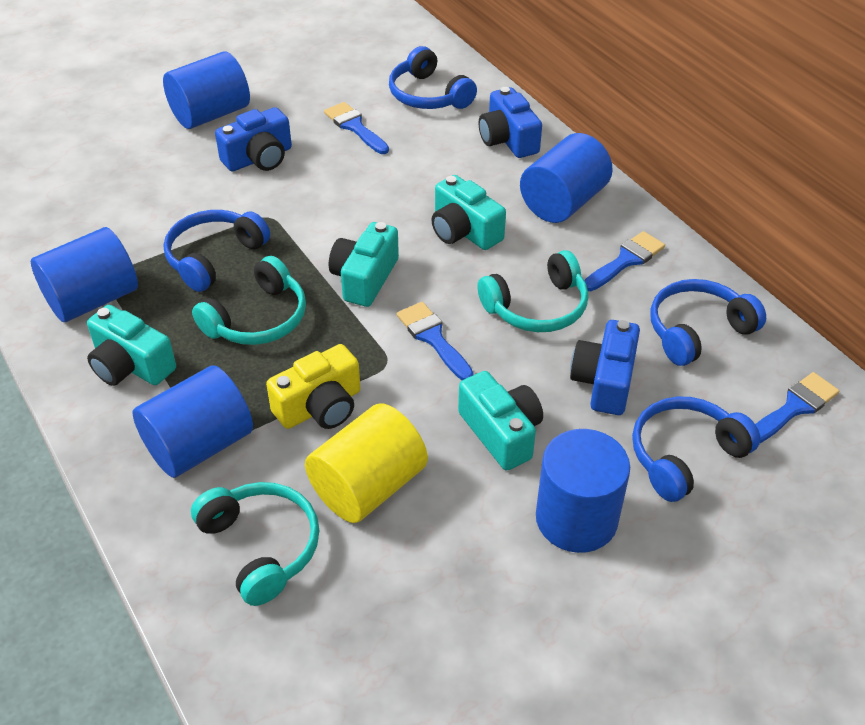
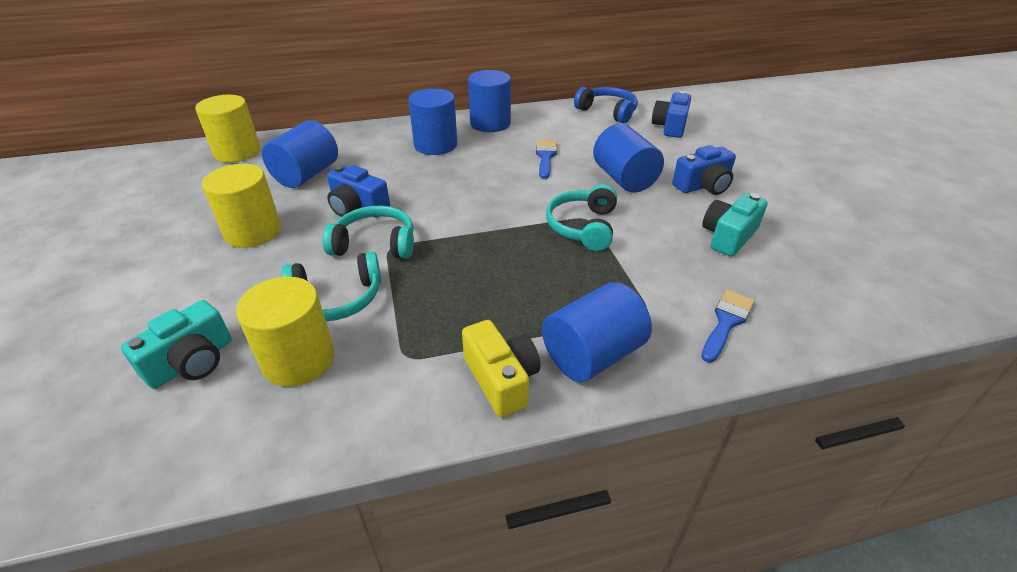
blue brush: 4 -> 2
blue headphones: 4 -> 1
turquoise camera: 4 -> 2
yellow cylinder: 1 -> 3

